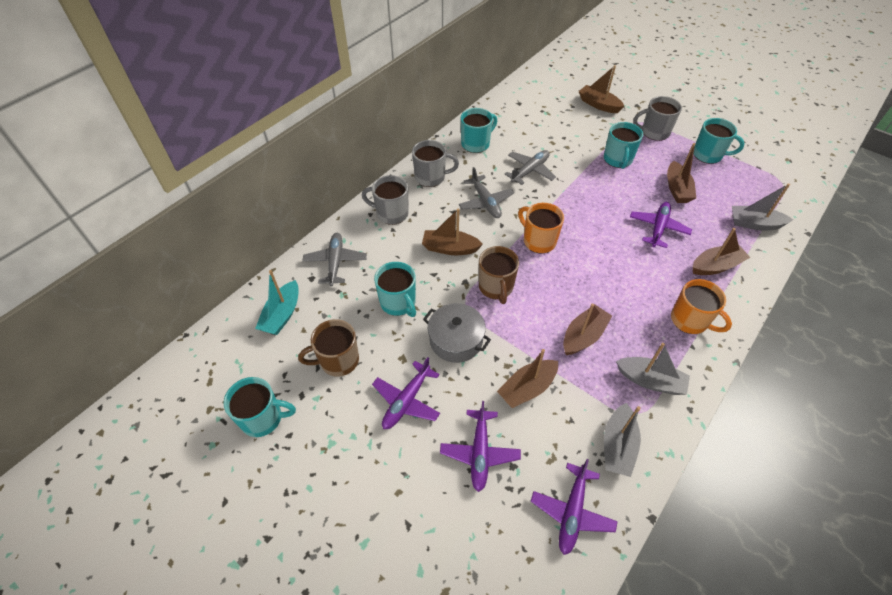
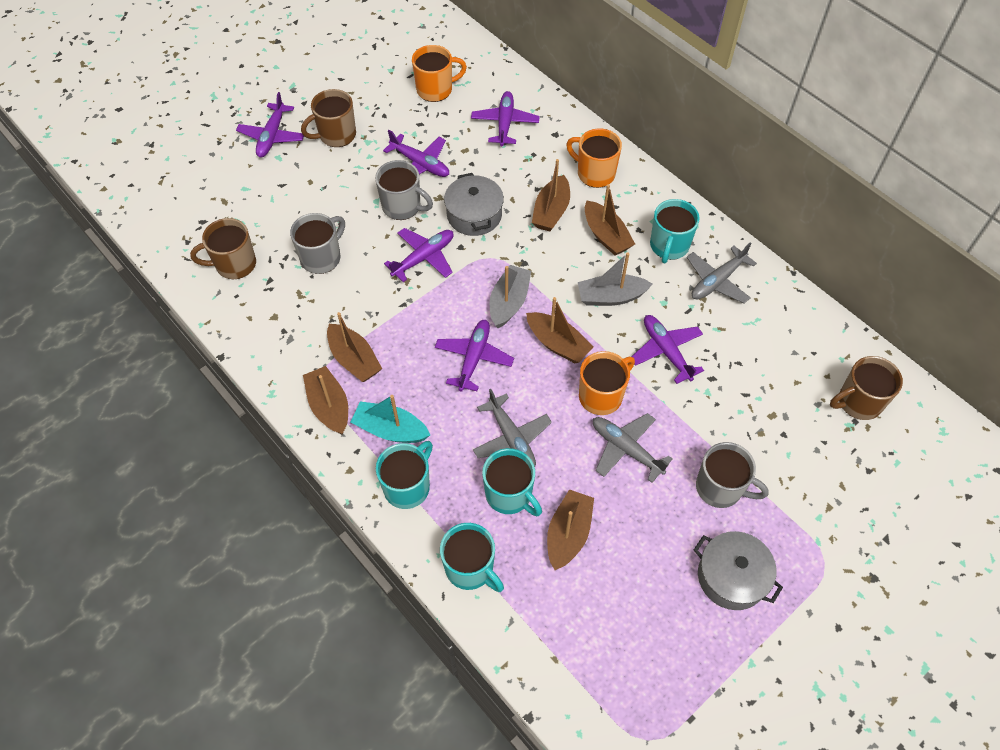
brown mug: 2 -> 3
grey boat: 3 -> 2
grey pot: 1 -> 2
orange mug: 2 -> 3
purple plane: 4 -> 6
turquoise mug: 5 -> 4

